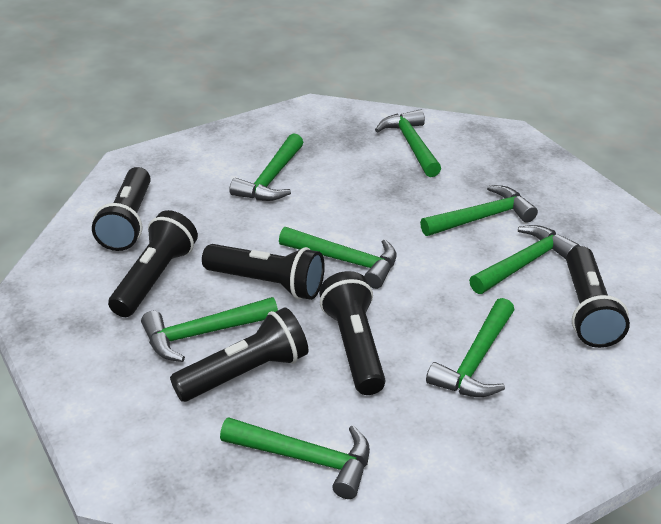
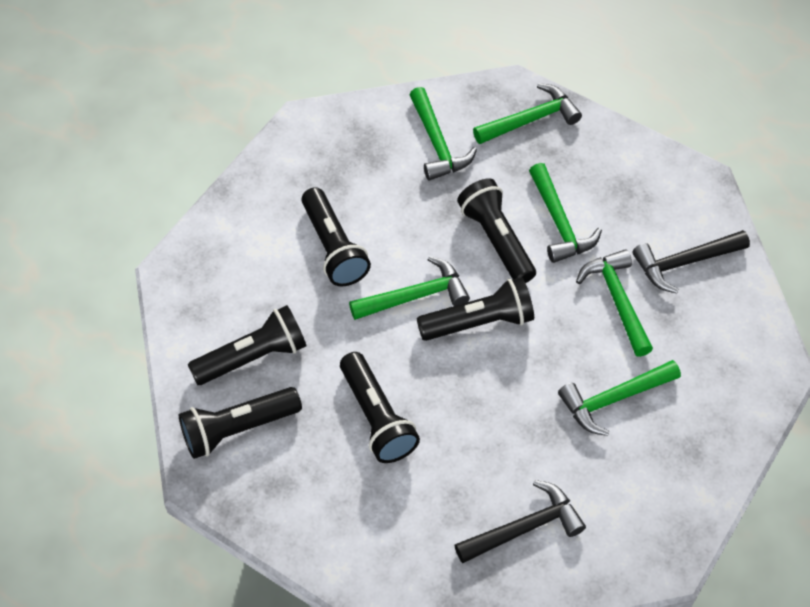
black hammer: 0 -> 2
green hammer: 8 -> 6

